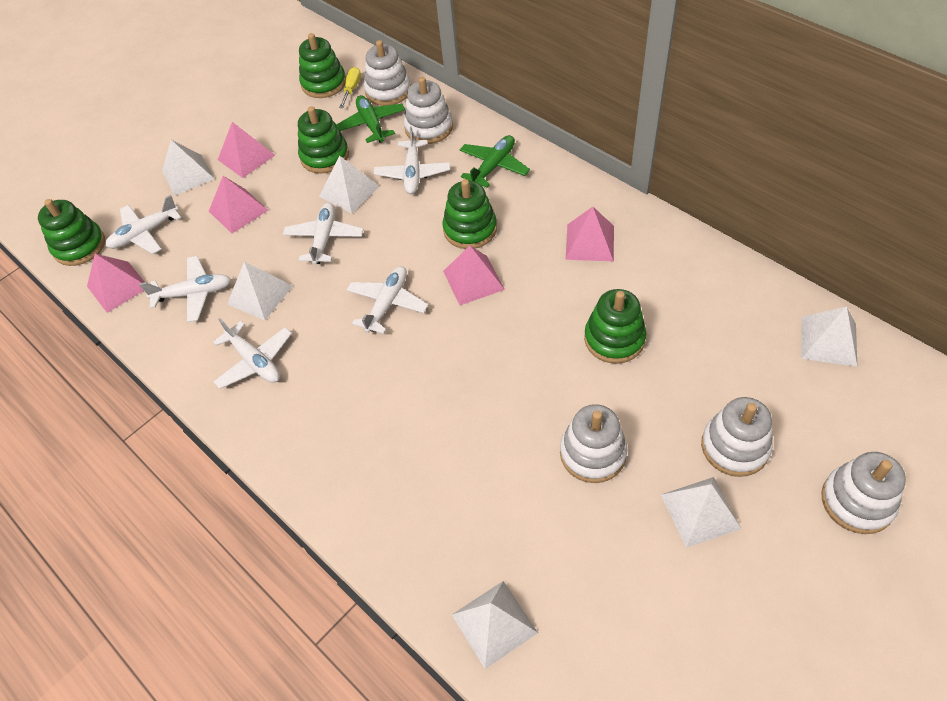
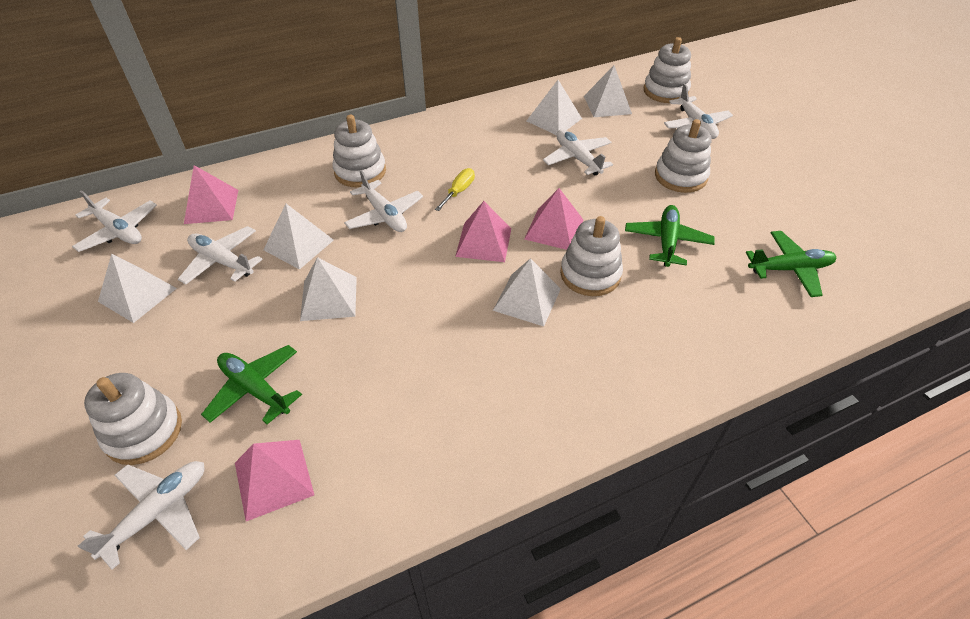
green plane: 2 -> 3
green stacking toy: 5 -> 0
pink pyramid: 5 -> 4

